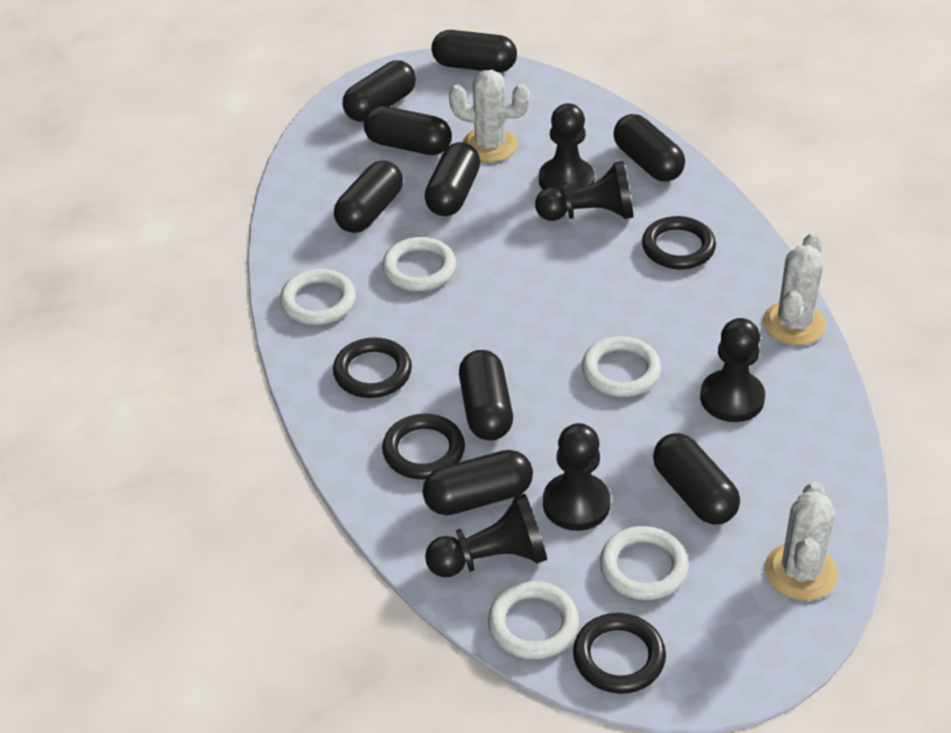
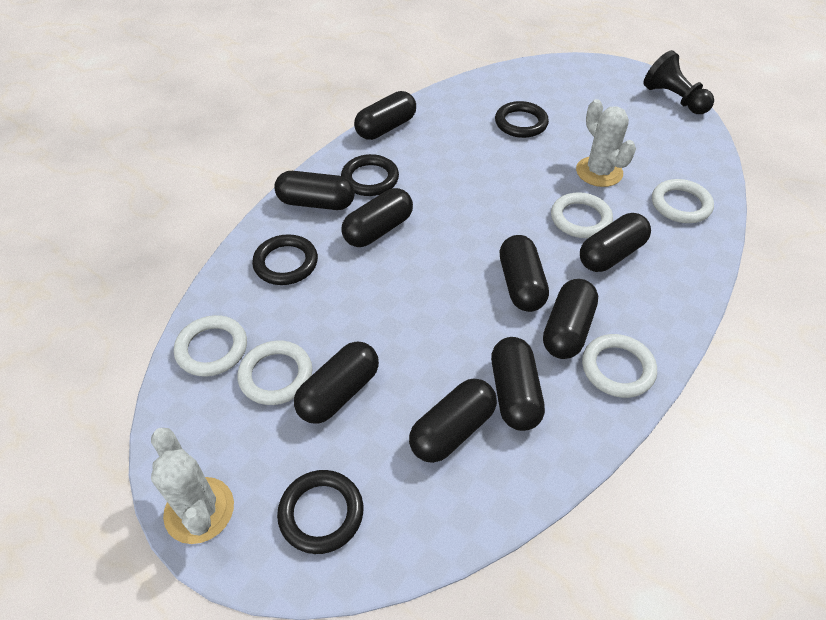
black pawn: 5 -> 1
white cactus: 3 -> 2

